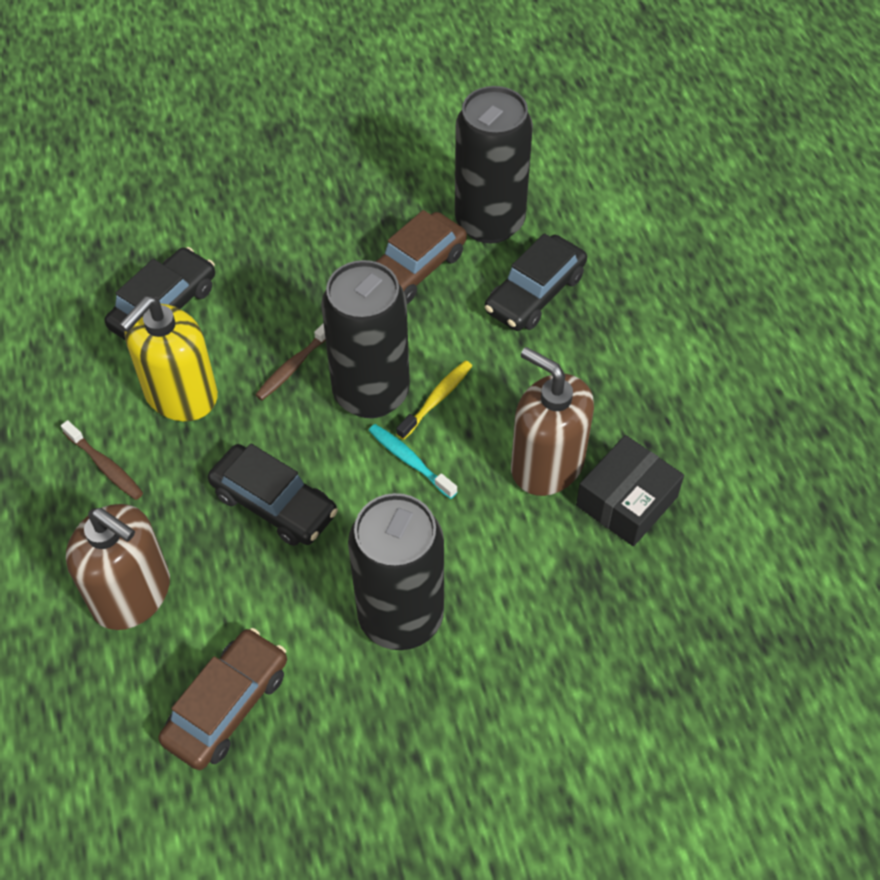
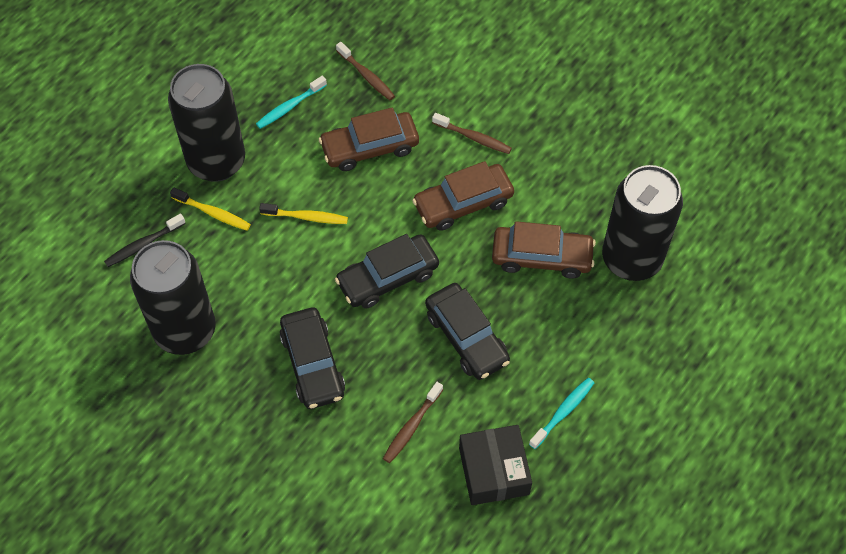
black toothbrush: 0 -> 1
brown car: 2 -> 3
brown soap dispenser: 2 -> 0
brown toothbrush: 2 -> 3
turquoise toothbrush: 1 -> 2
yellow soap dispenser: 1 -> 0
yellow toothbrush: 1 -> 2

